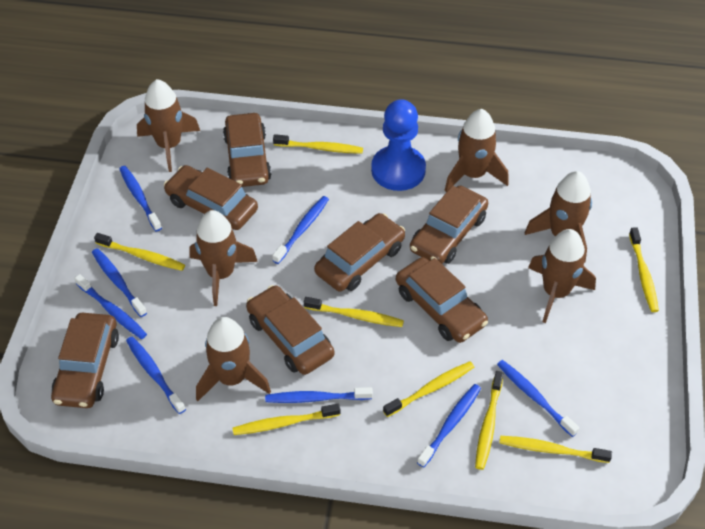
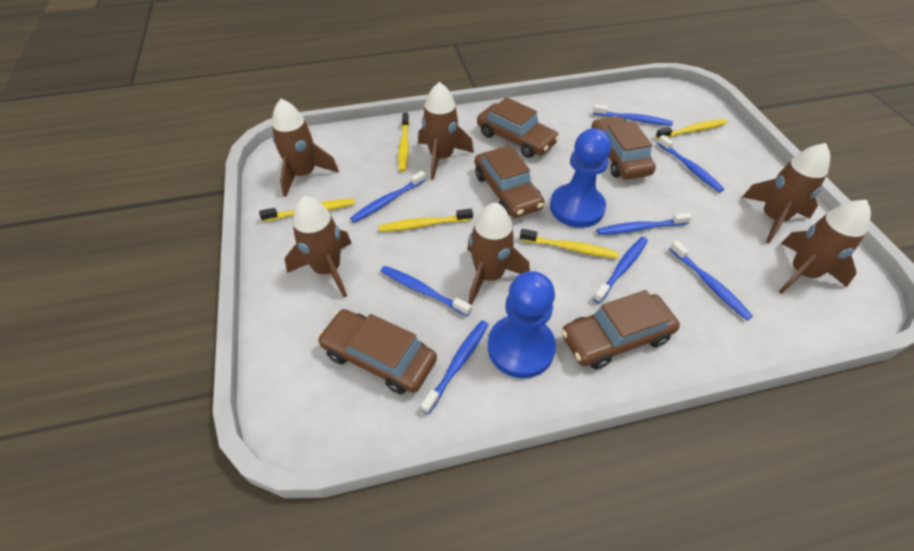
blue pawn: 1 -> 2
brown car: 7 -> 5
yellow toothbrush: 8 -> 5

